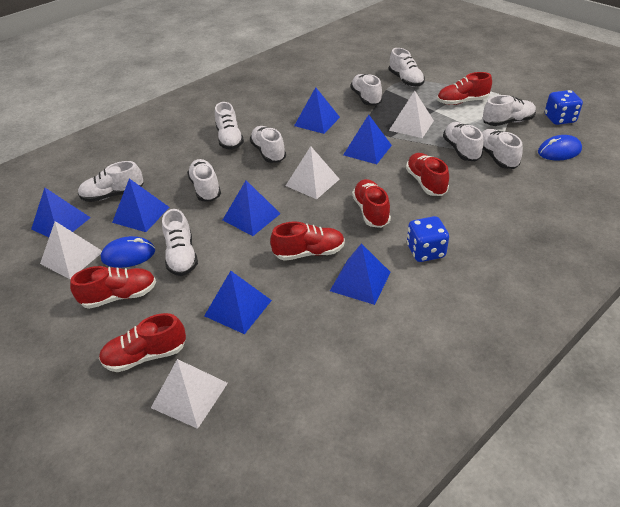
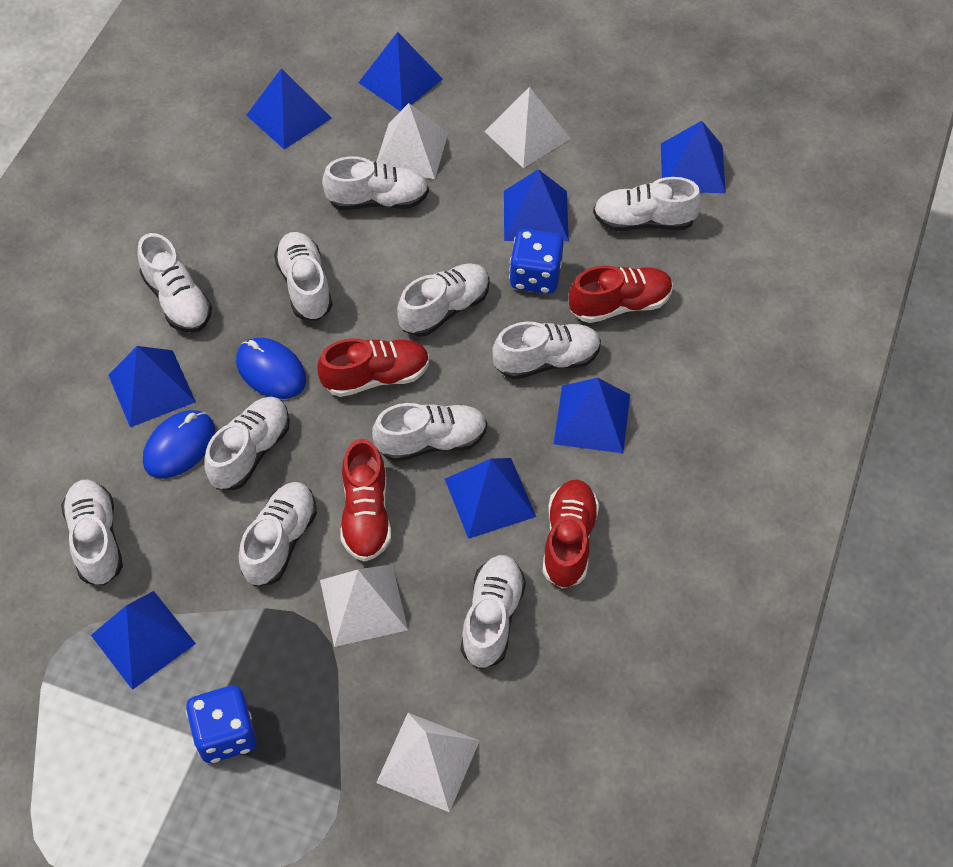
blue pyramid: 7 -> 8
red shoe: 6 -> 4
white shoe: 10 -> 11

